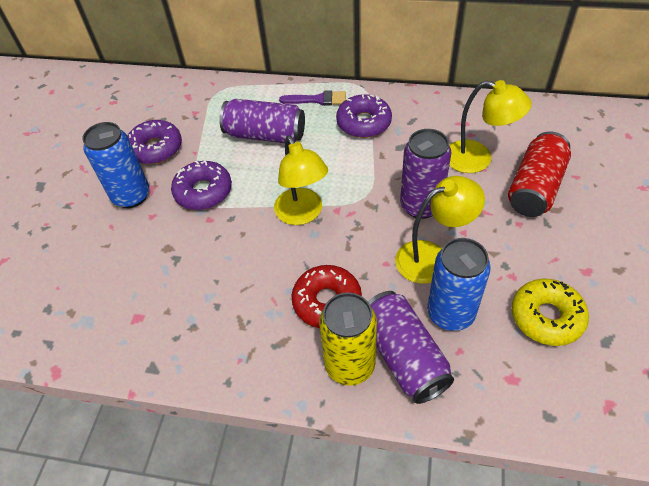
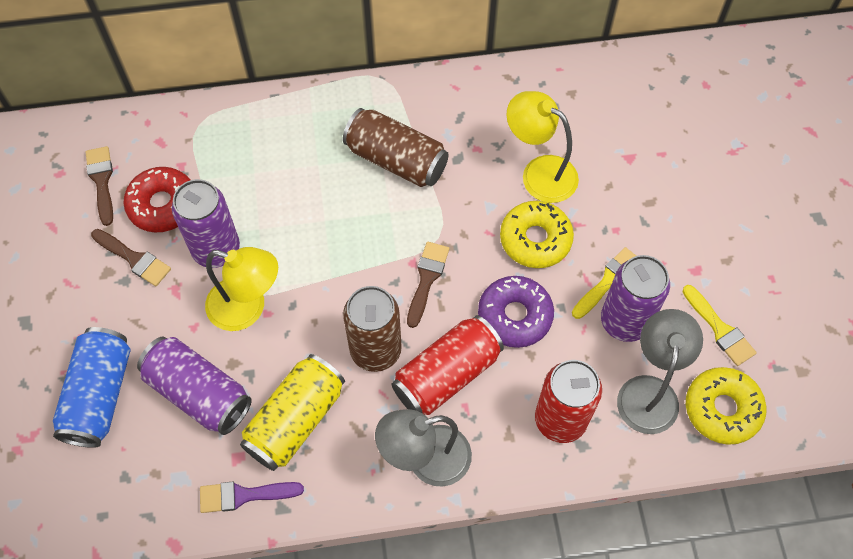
blue can: 2 -> 1
brown brush: 0 -> 3
brown can: 0 -> 2
grey lamp: 0 -> 2
purple donut: 3 -> 1
red can: 1 -> 2
yellow brush: 0 -> 2
yellow donut: 1 -> 2
yellow lamp: 3 -> 2

